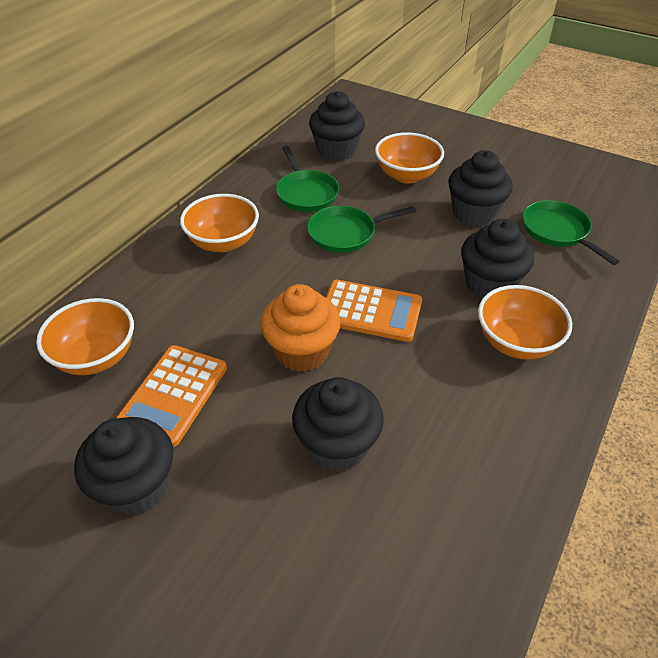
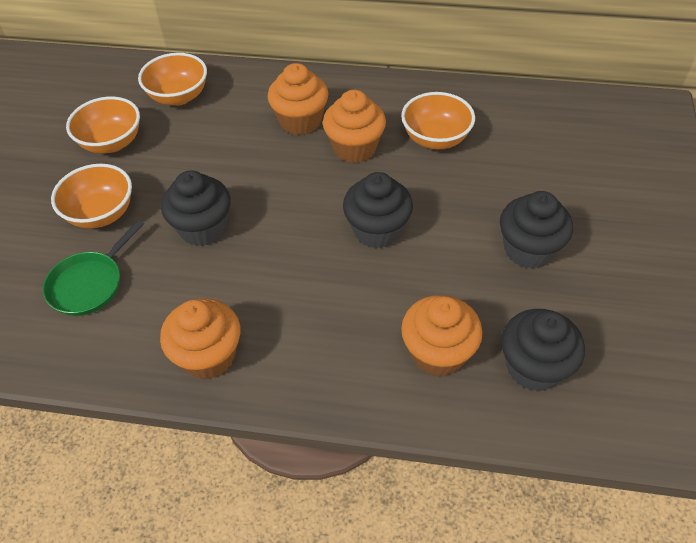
black cupcake: 5 -> 4
green pan: 3 -> 1
orange calculator: 2 -> 0
orange cupcake: 1 -> 4

